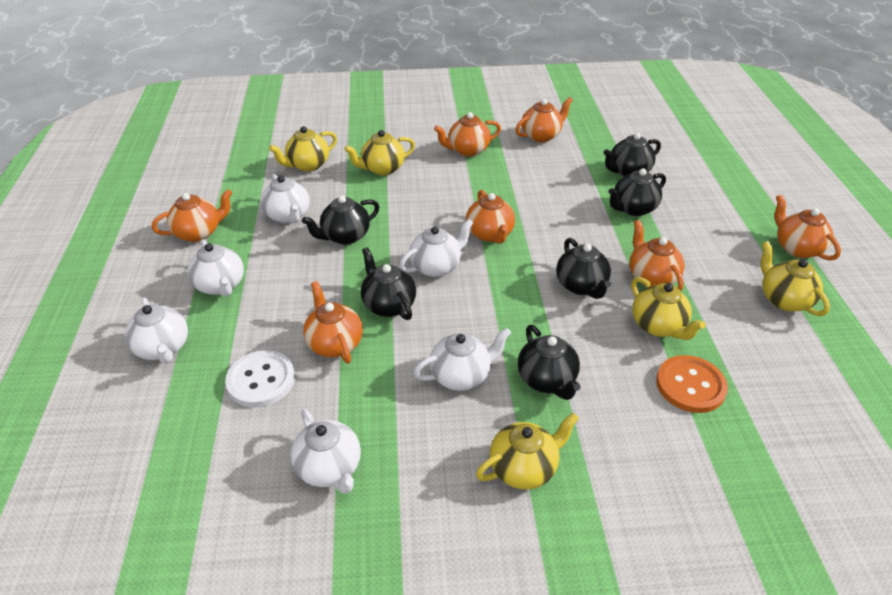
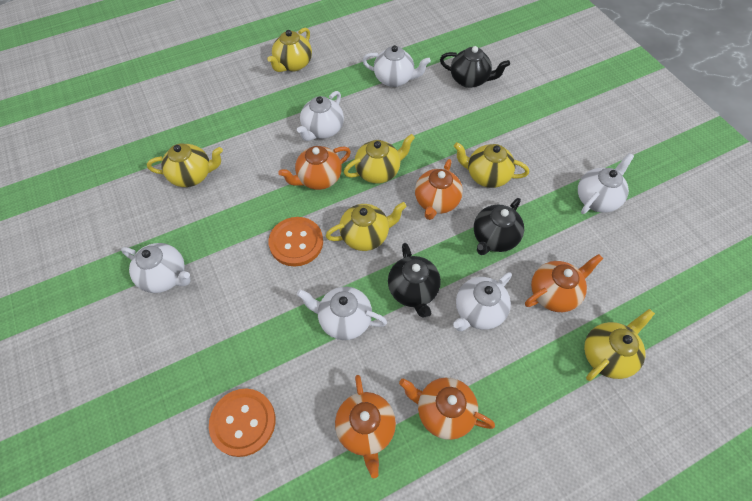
black teapot: 6 -> 3
orange button: 1 -> 2
orange teapot: 7 -> 5
white button: 1 -> 0
yellow teapot: 5 -> 6

